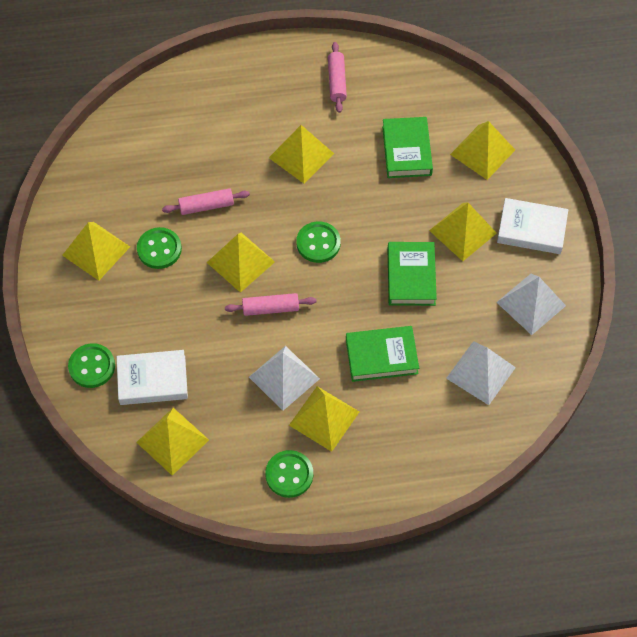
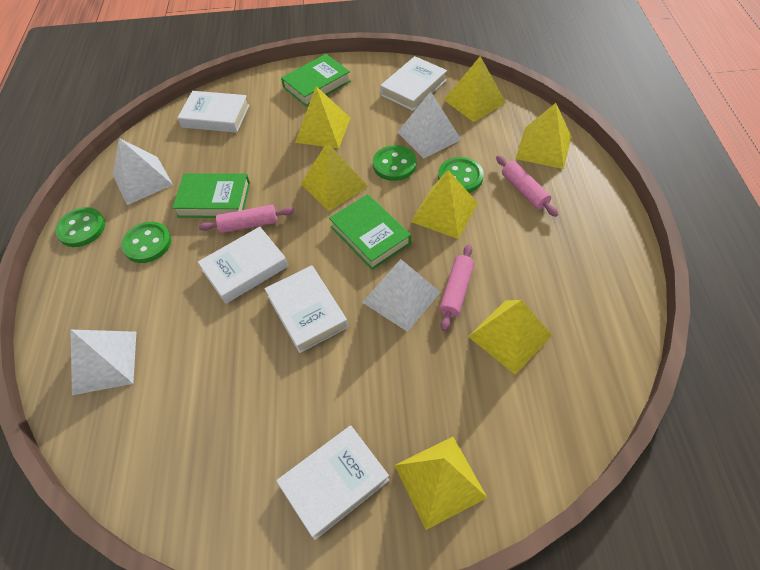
white book: 2 -> 5
white pyramid: 3 -> 4

